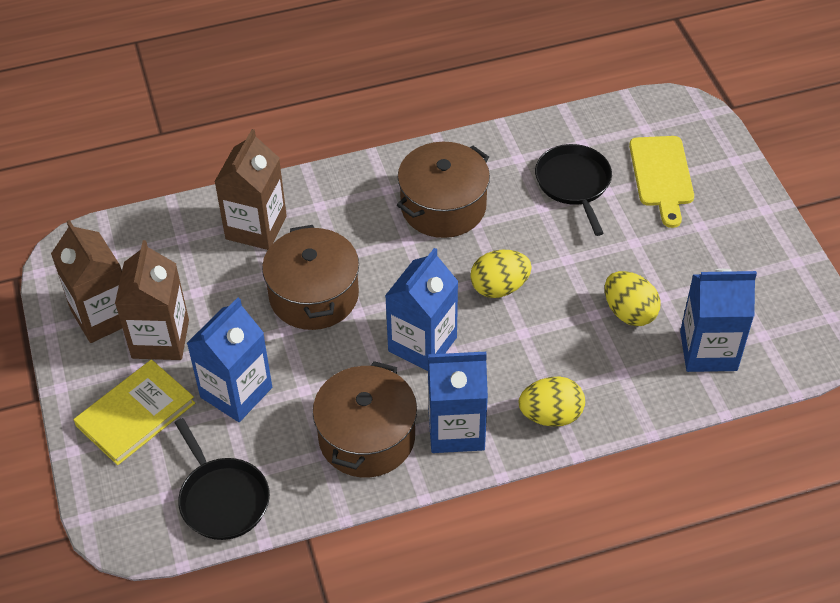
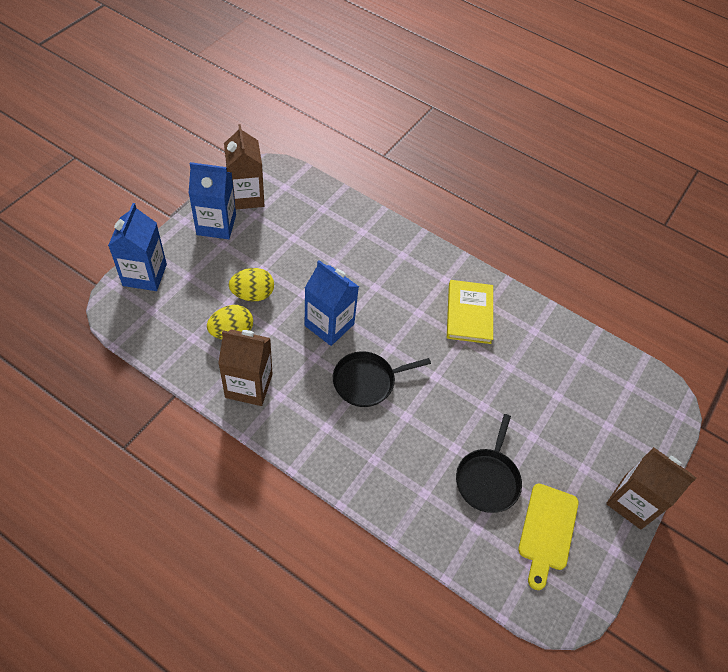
blue carton: 4 -> 3
brown pot: 3 -> 0
yellow egg: 3 -> 2

